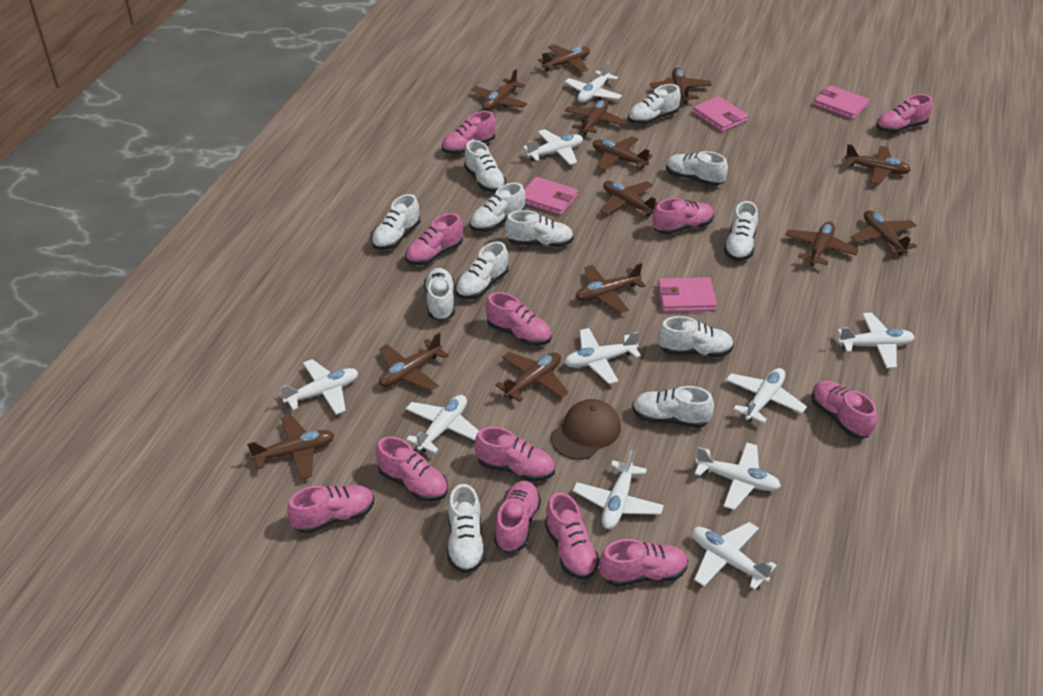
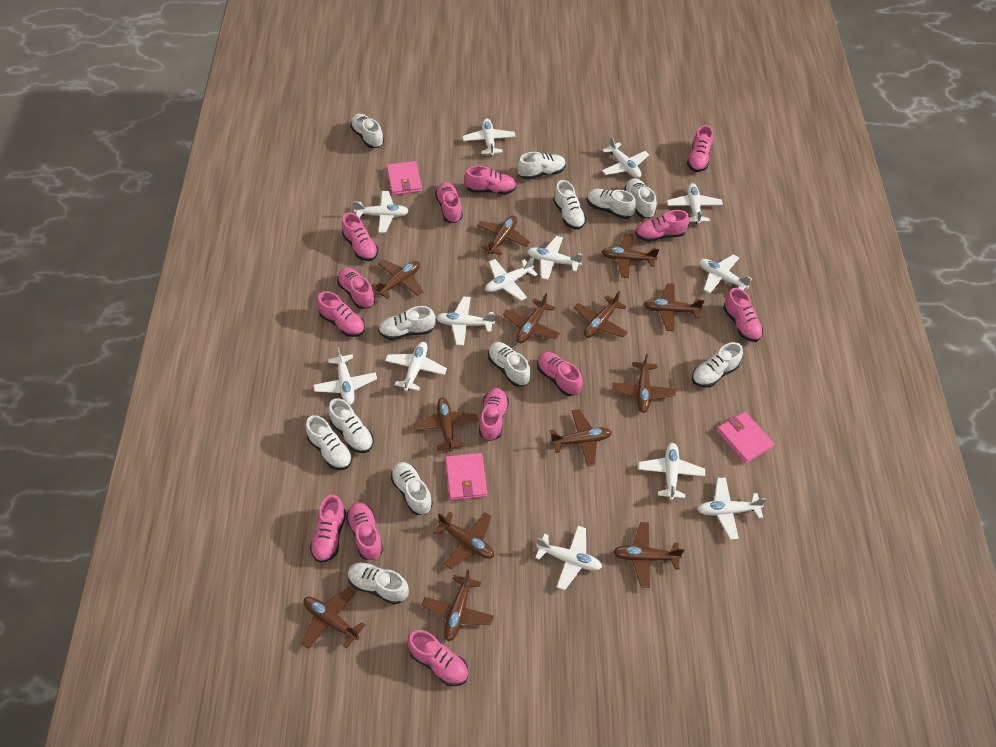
brown cap: 1 -> 0
pink shoe: 12 -> 13
pink wallet: 4 -> 3
white plane: 10 -> 13

